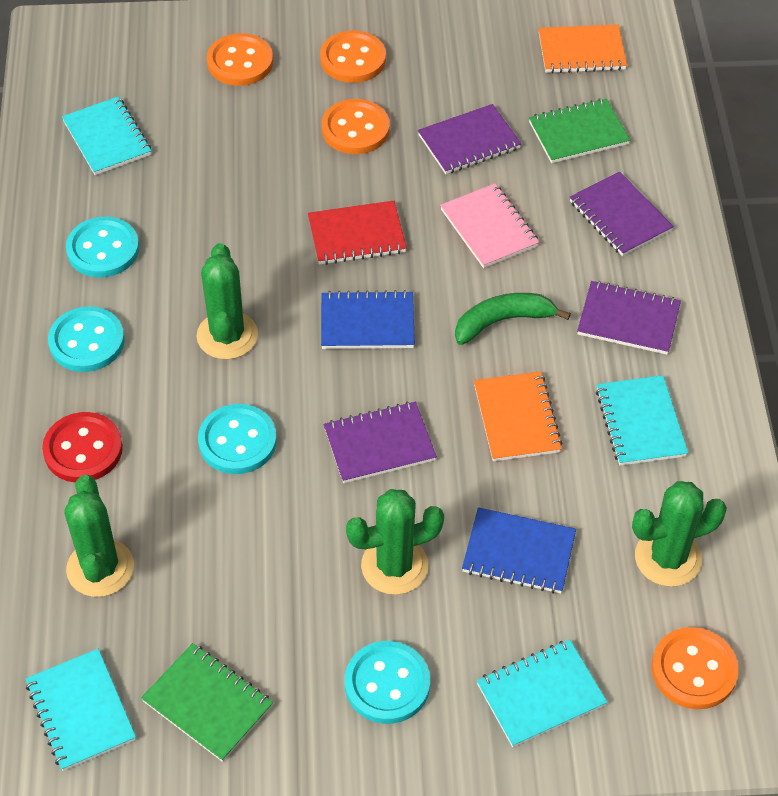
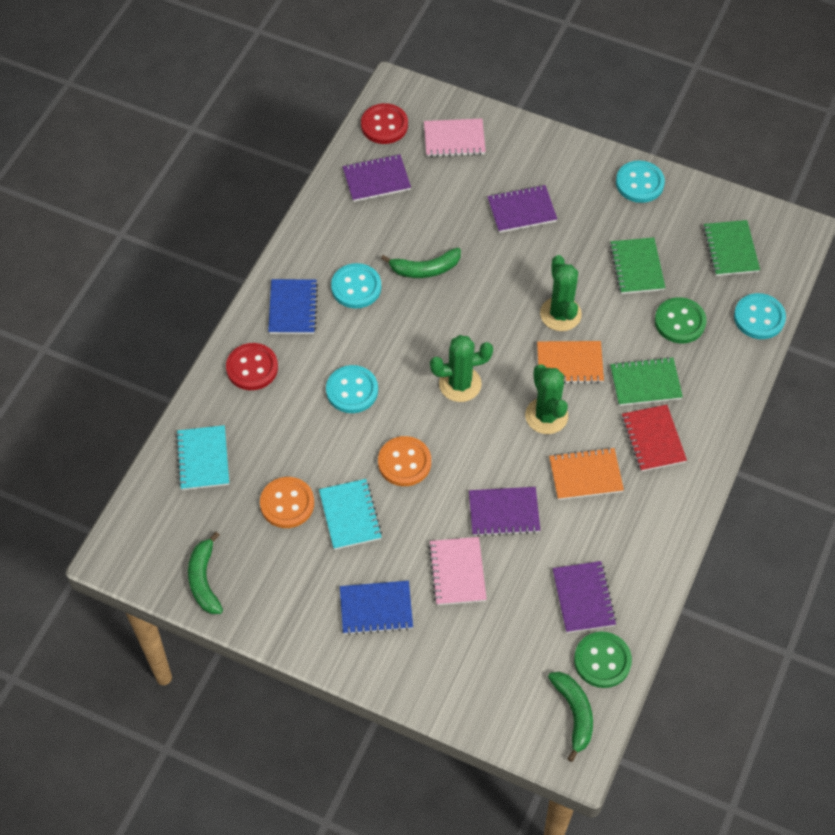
green banana: 1 -> 3
green button: 0 -> 2
green cactus: 4 -> 3
green notebook: 2 -> 3
orange button: 4 -> 2
pink notebook: 1 -> 2
red button: 1 -> 2
turquoise notebook: 4 -> 2

